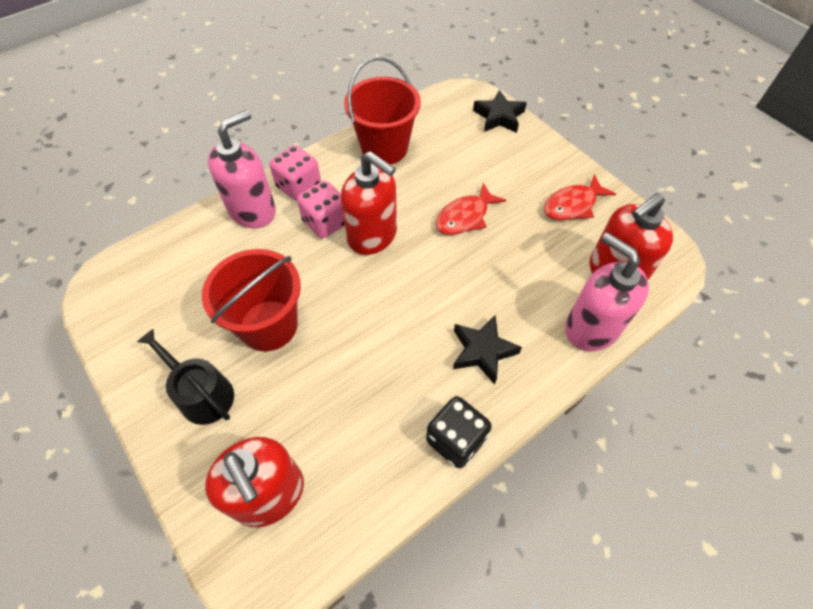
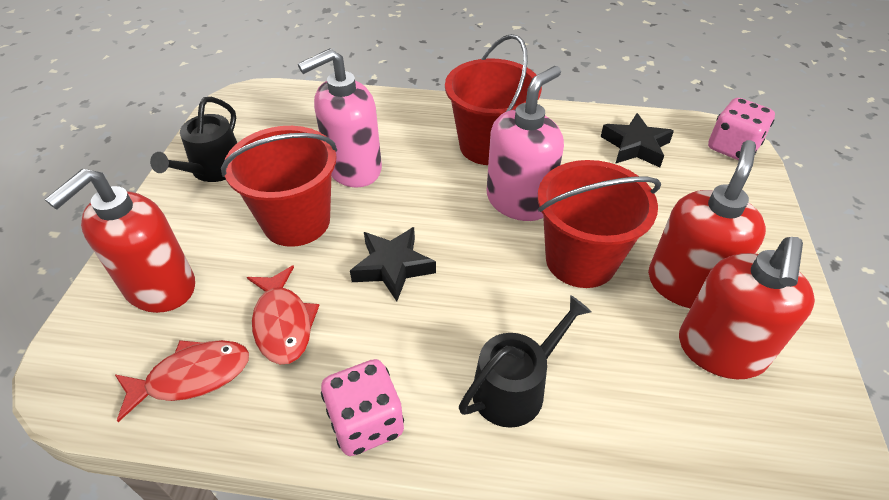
black dice: 1 -> 0
black watering can: 1 -> 2
red bucket: 2 -> 3

